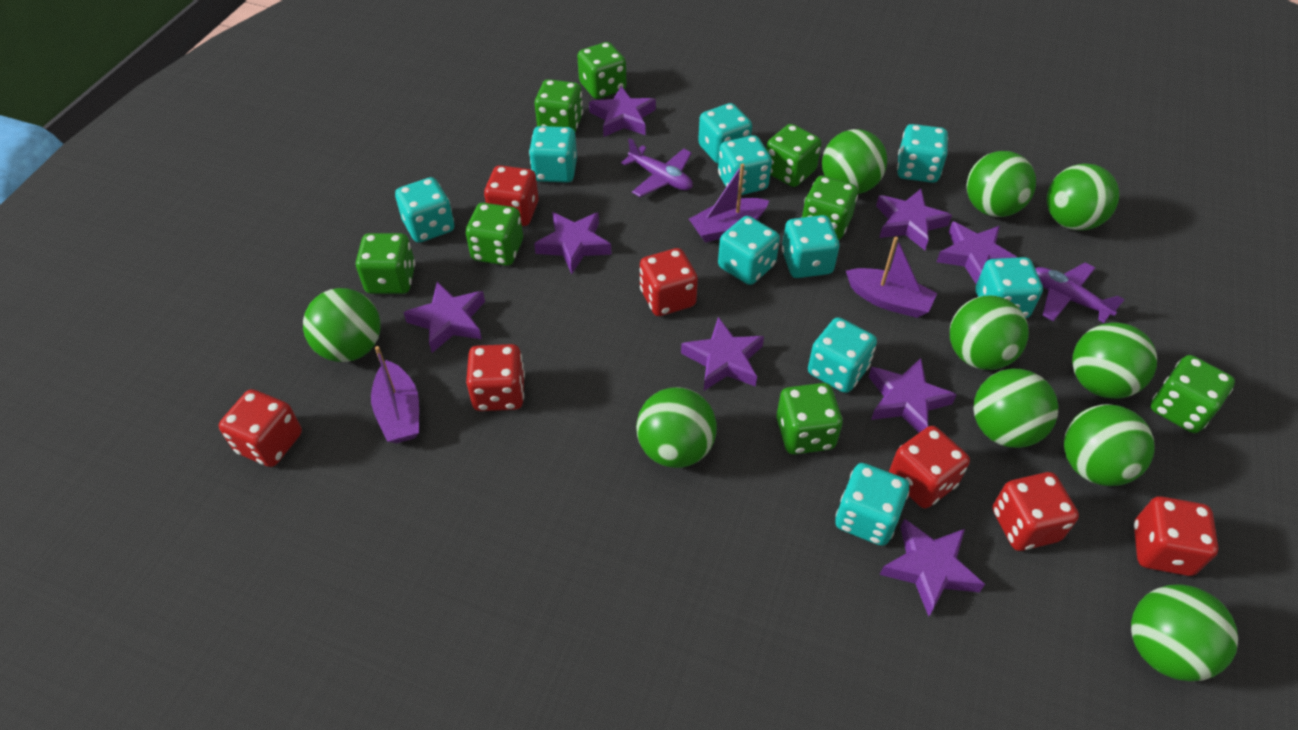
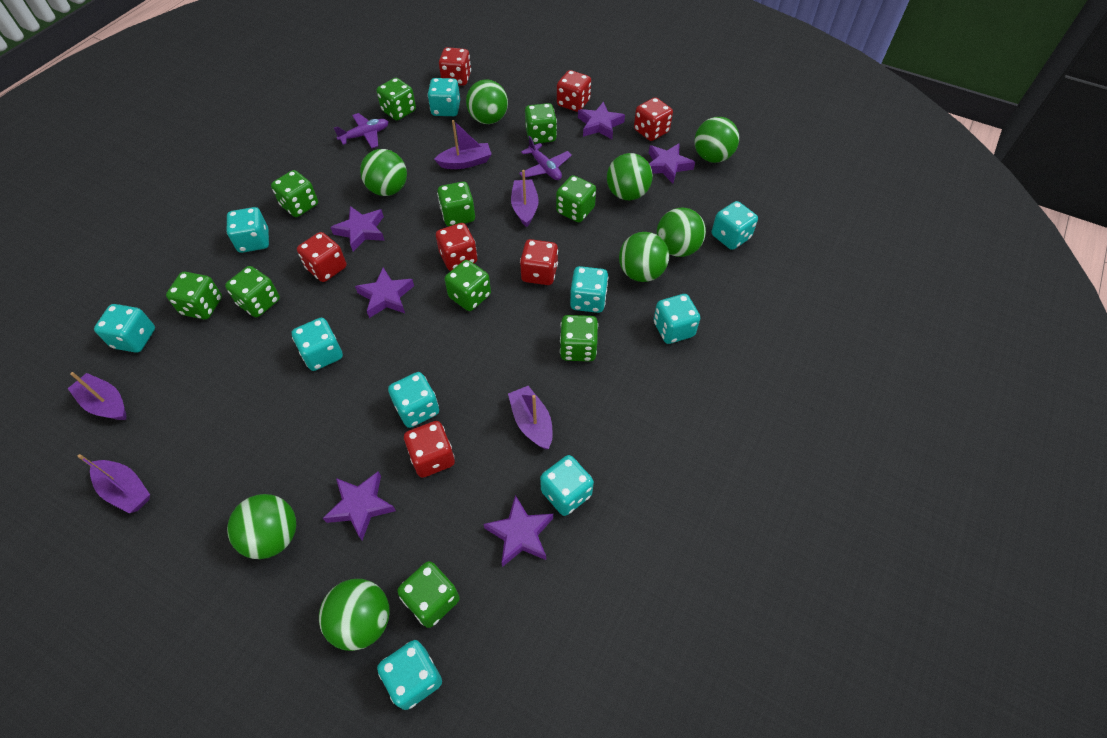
green ball: 10 -> 8
green dice: 8 -> 10
purple boat: 3 -> 5
purple star: 8 -> 6

